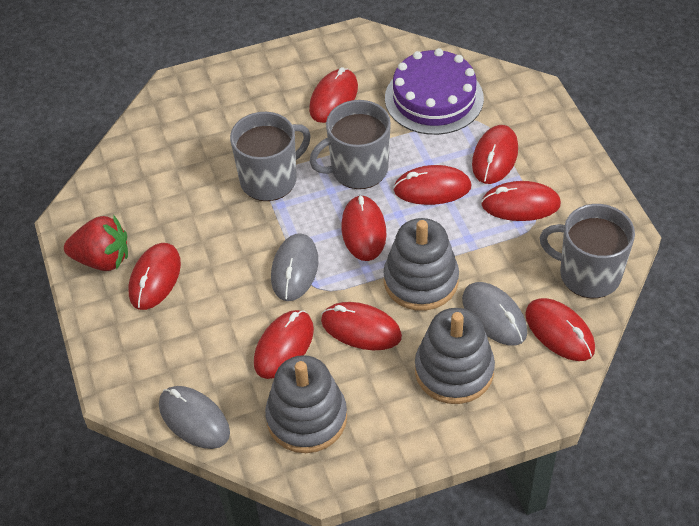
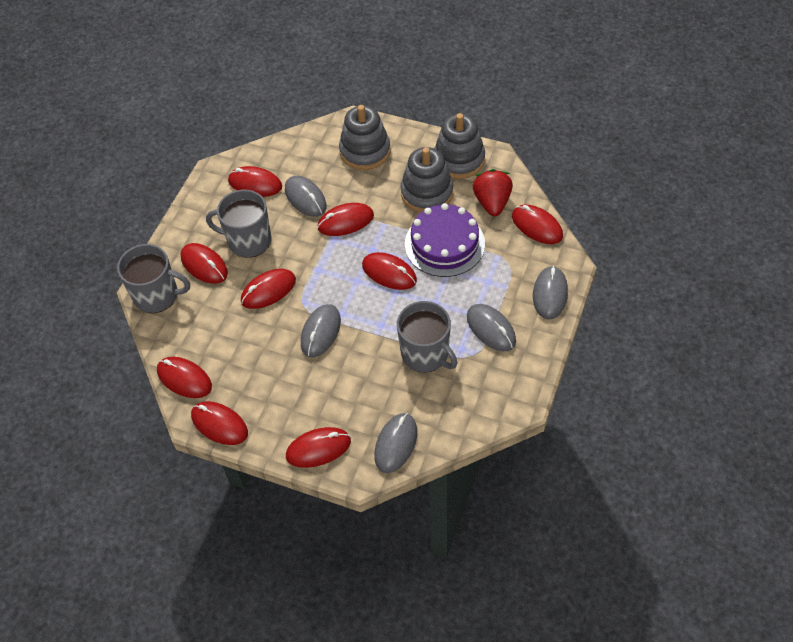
grey mouse: 3 -> 5

